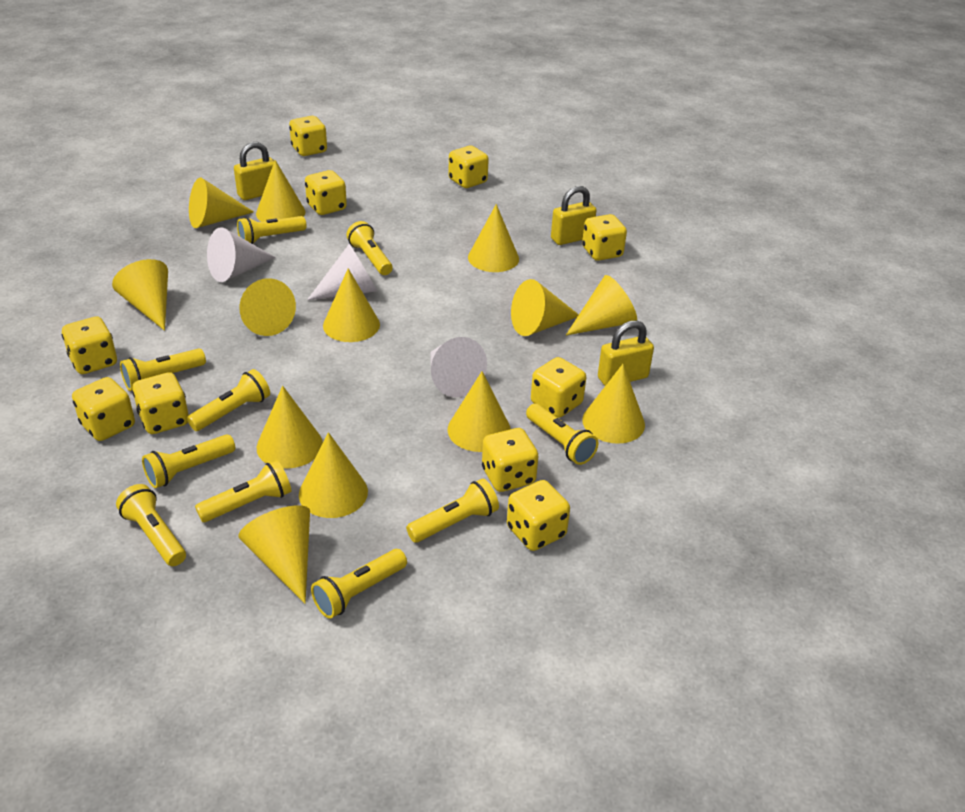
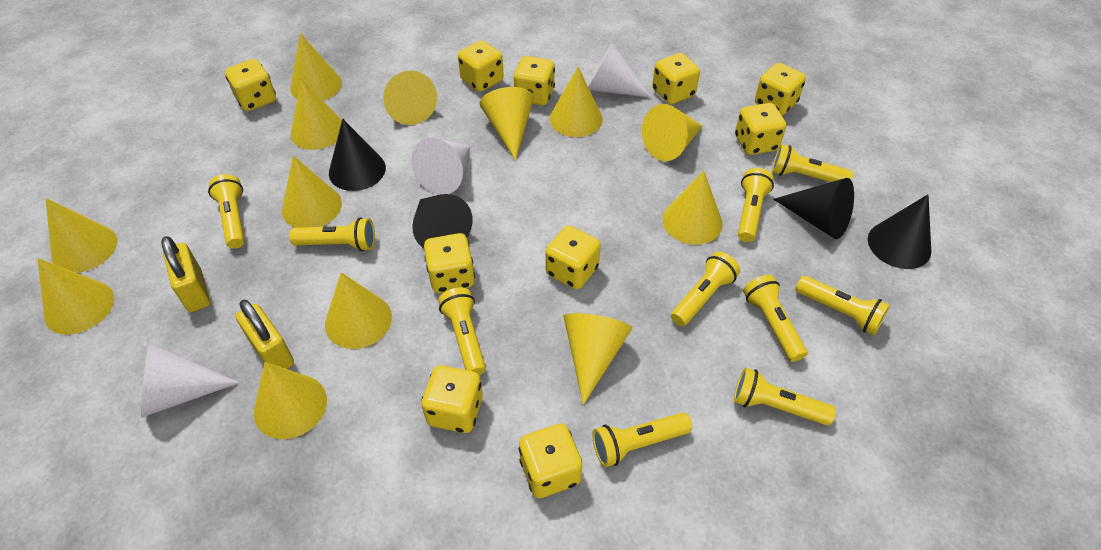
black cone: 0 -> 4
yellow padlock: 3 -> 2

